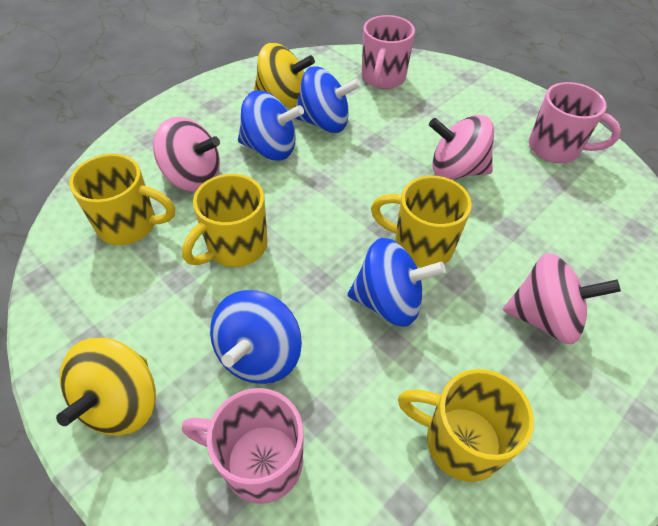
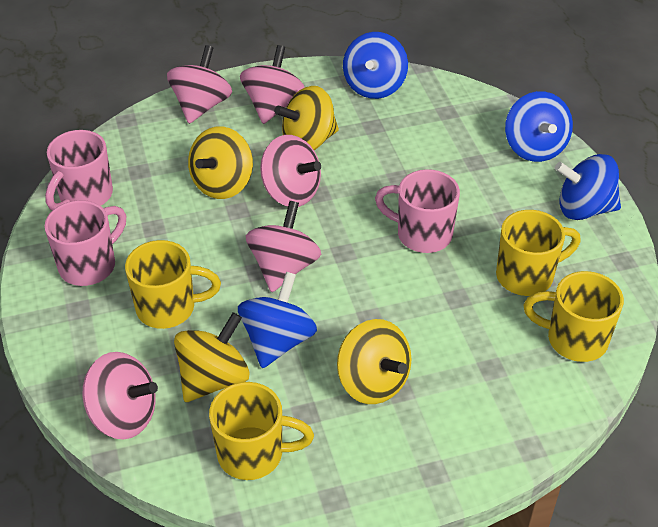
pink spinning top: 3 -> 5
yellow spinning top: 2 -> 4

